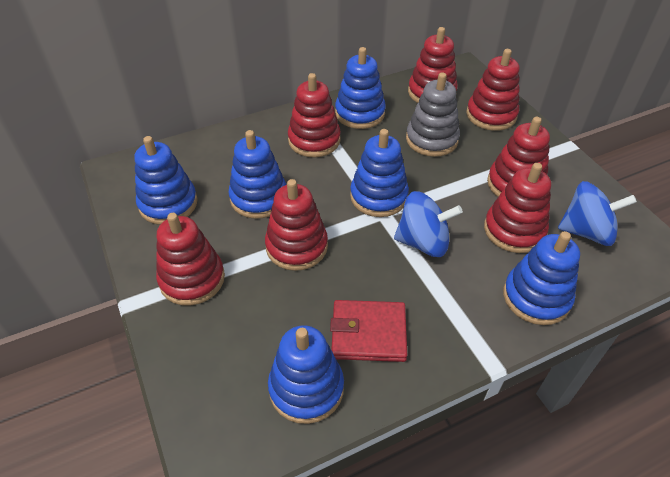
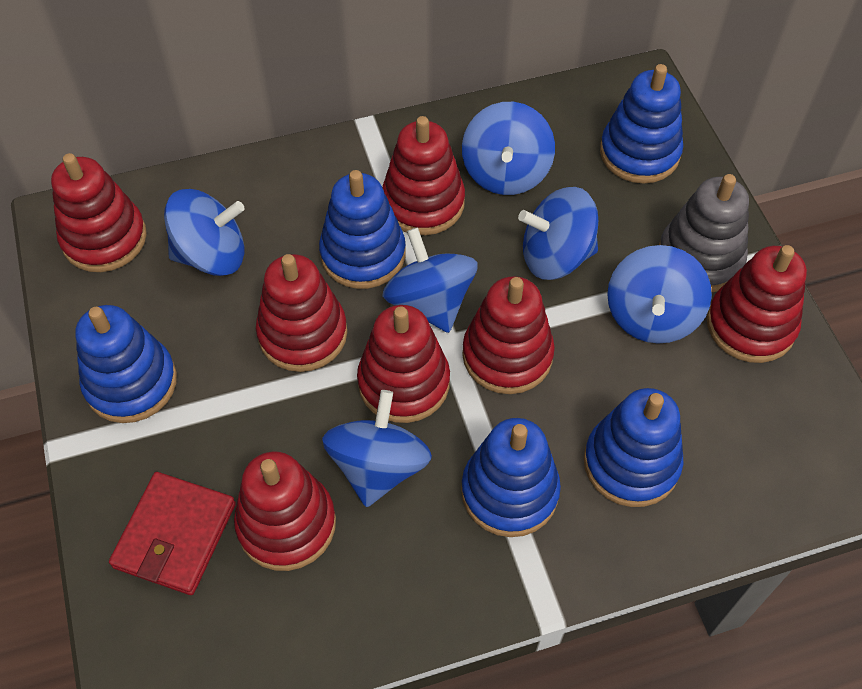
blue spinning top: 2 -> 6
blue stacking toy: 6 -> 5

